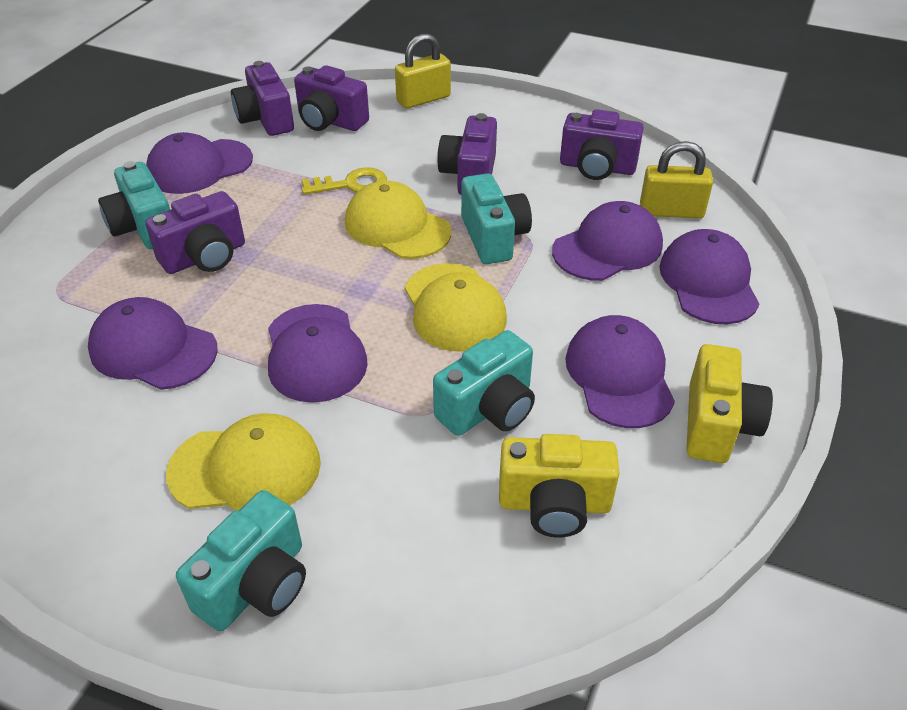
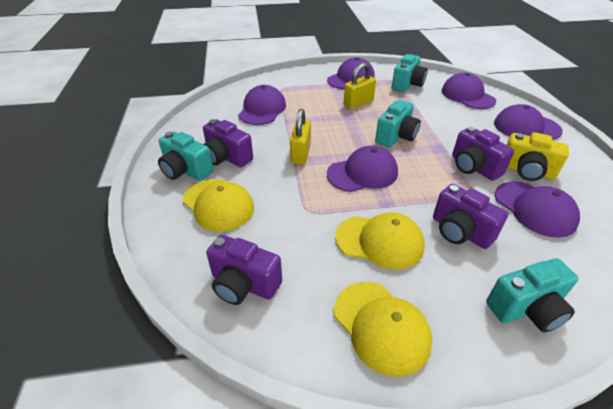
purple camera: 5 -> 4
yellow camera: 2 -> 1
yellow key: 1 -> 0

